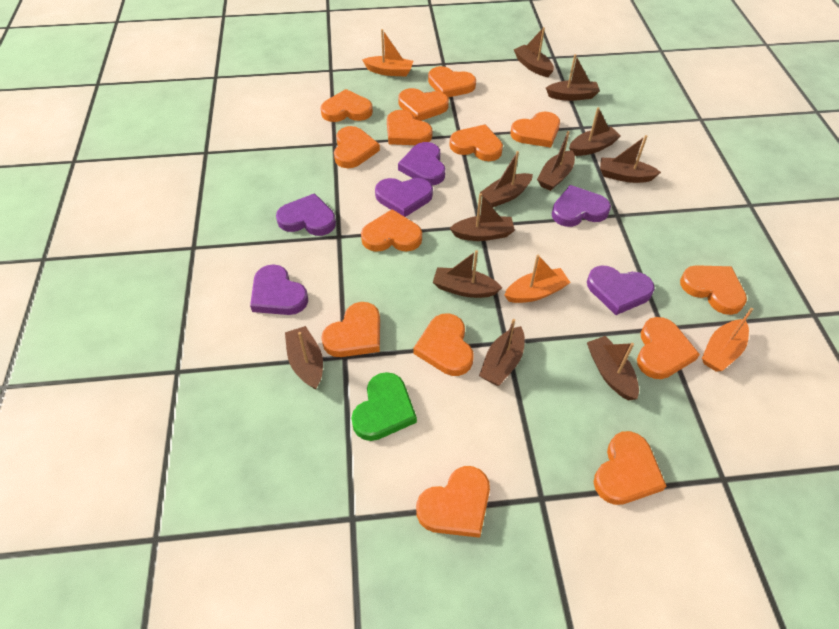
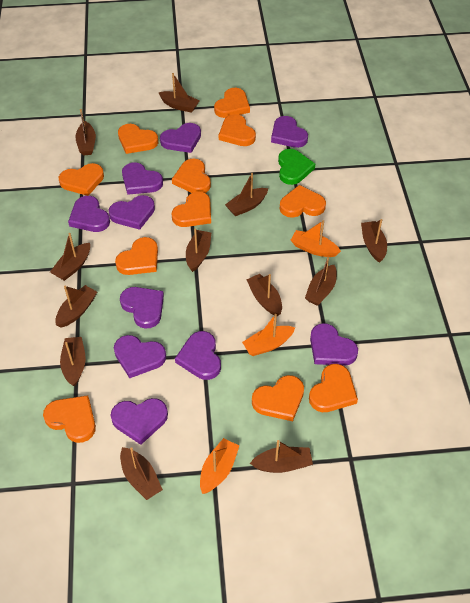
brown boat: 11 -> 12
orange heart: 14 -> 11
purple heart: 6 -> 10

